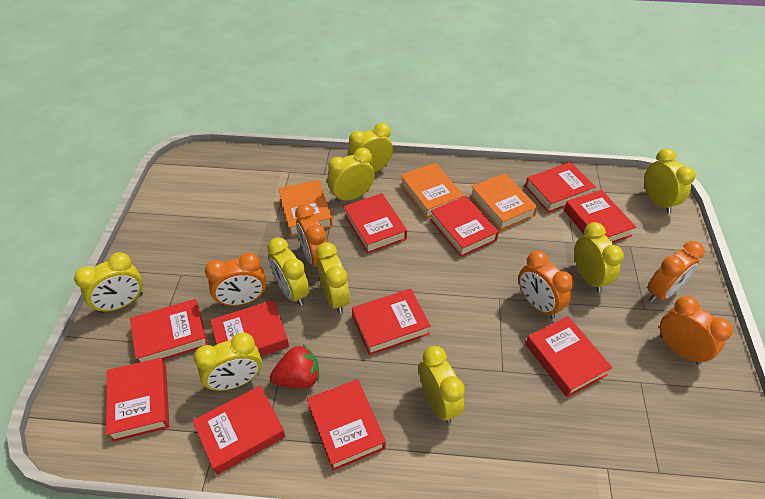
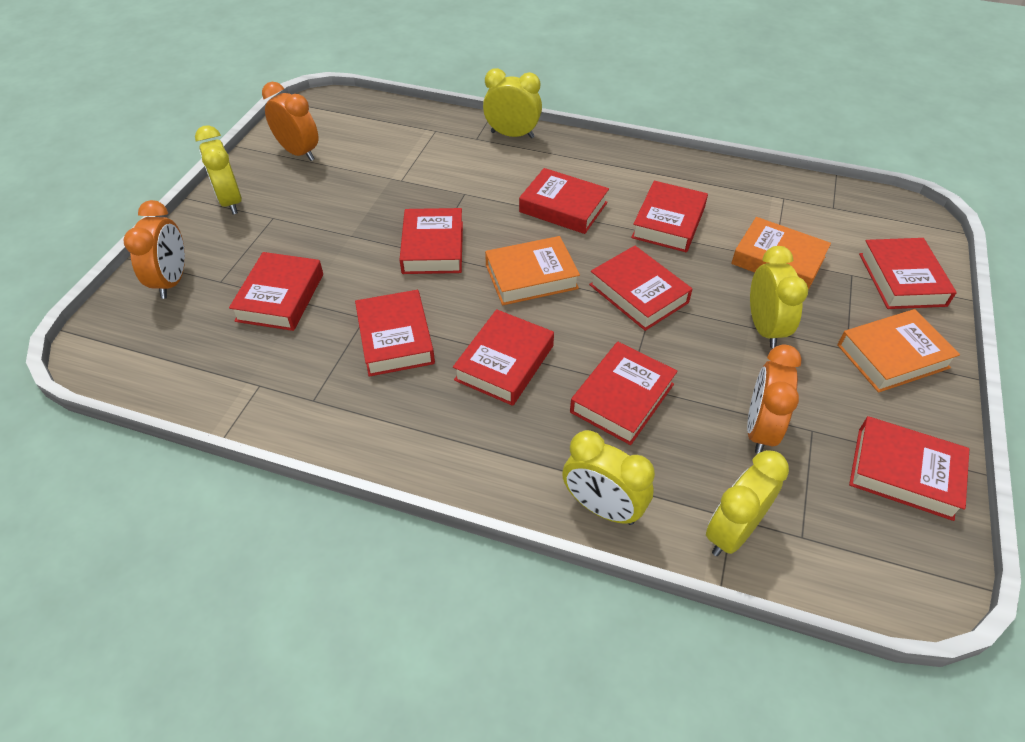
orange clock: 5 -> 3
red book: 11 -> 10
red strawberry: 1 -> 0
yellow clock: 9 -> 5

